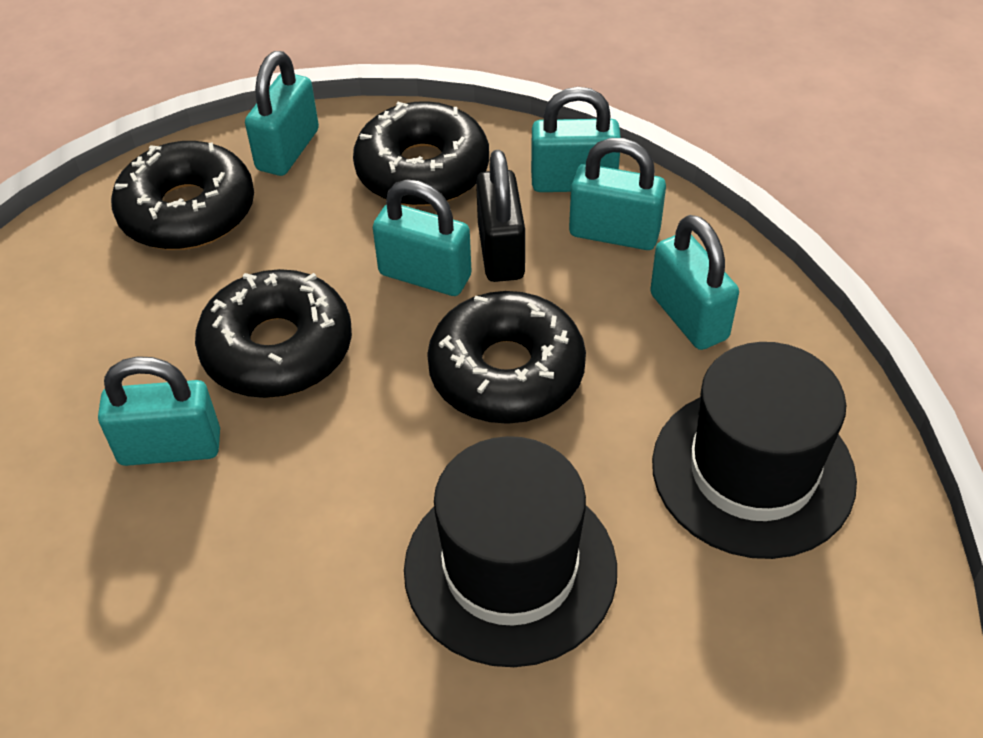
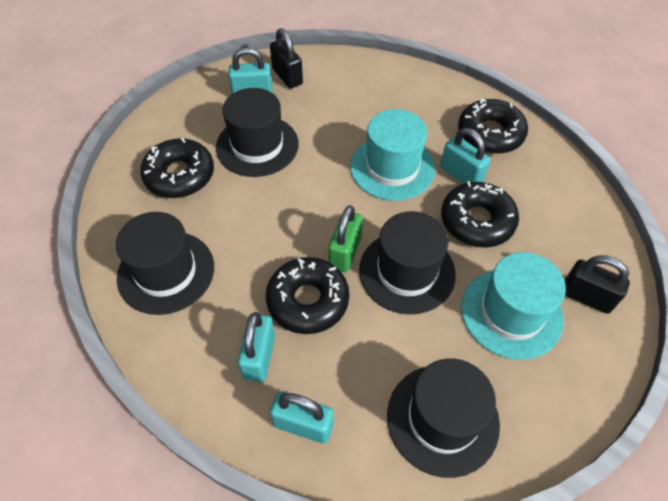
black hat: 2 -> 4
black padlock: 1 -> 2
green padlock: 0 -> 1
turquoise hat: 0 -> 2
turquoise padlock: 6 -> 4

